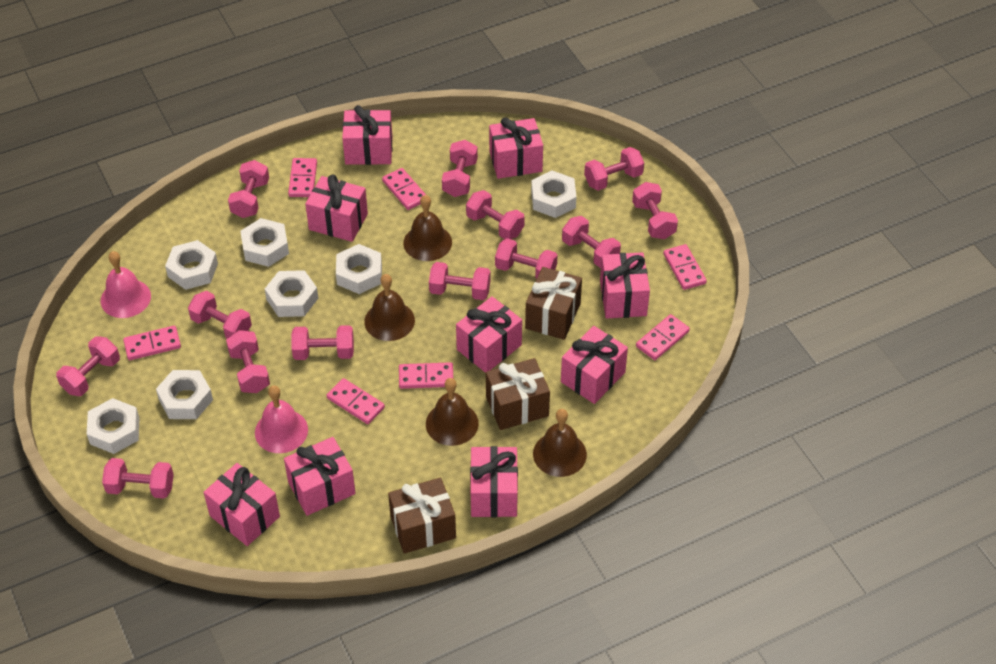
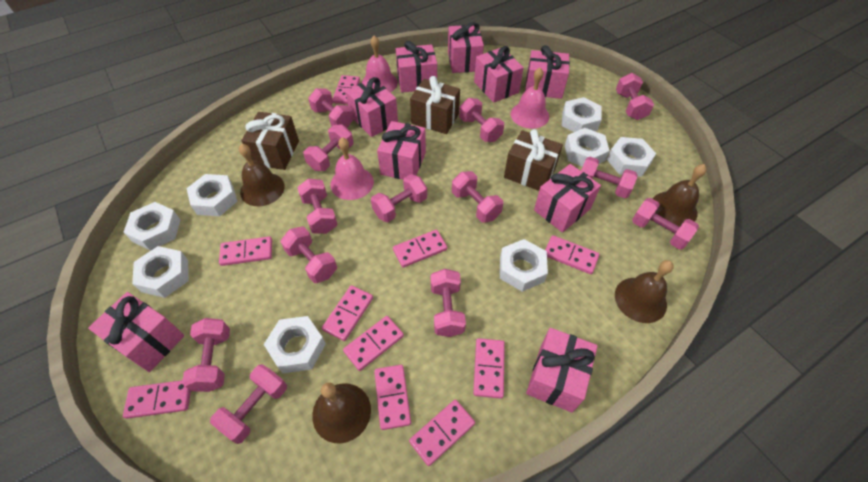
pink bell: 2 -> 3
pink domino: 7 -> 10
white nut: 7 -> 8

